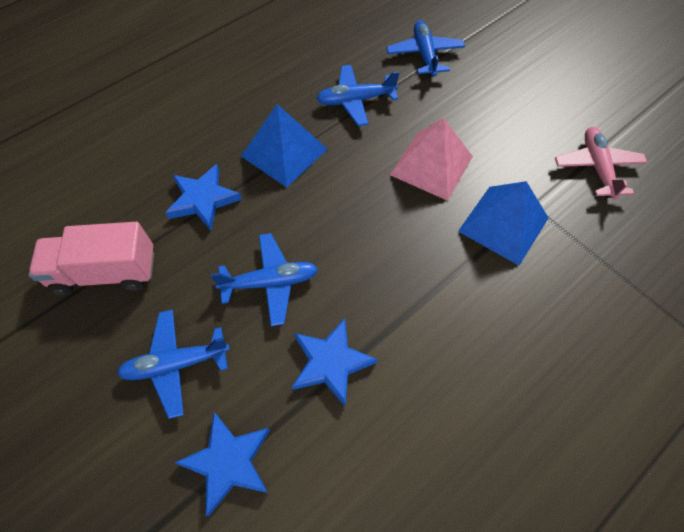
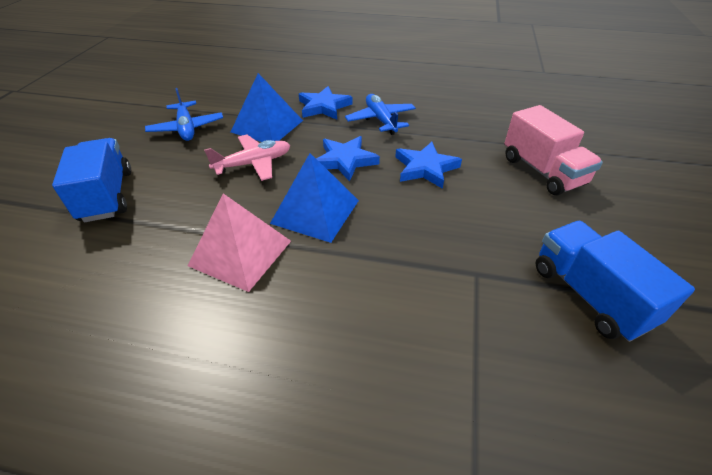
blue plane: 4 -> 2
blue truck: 0 -> 2

